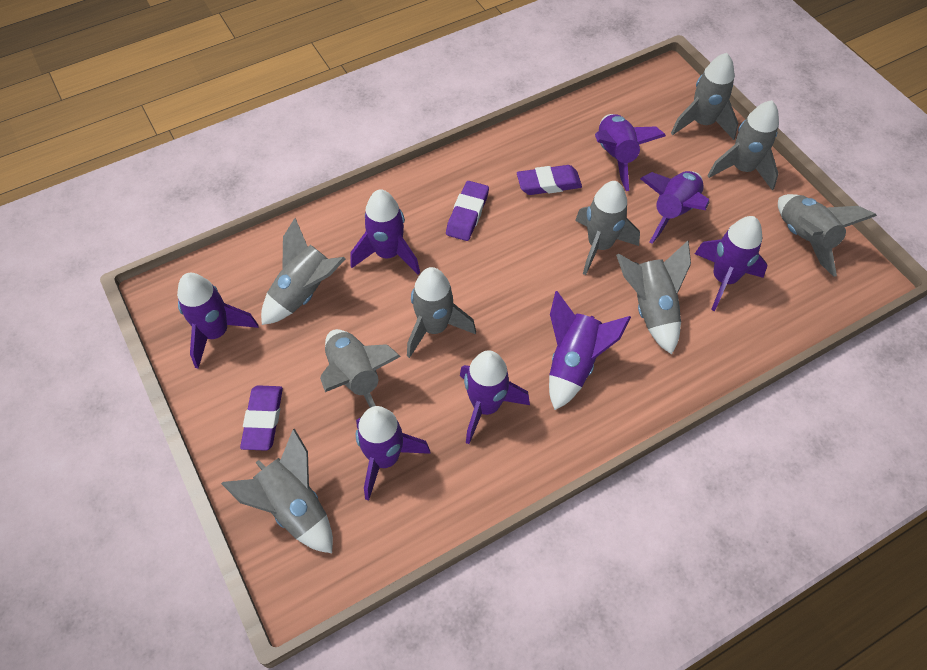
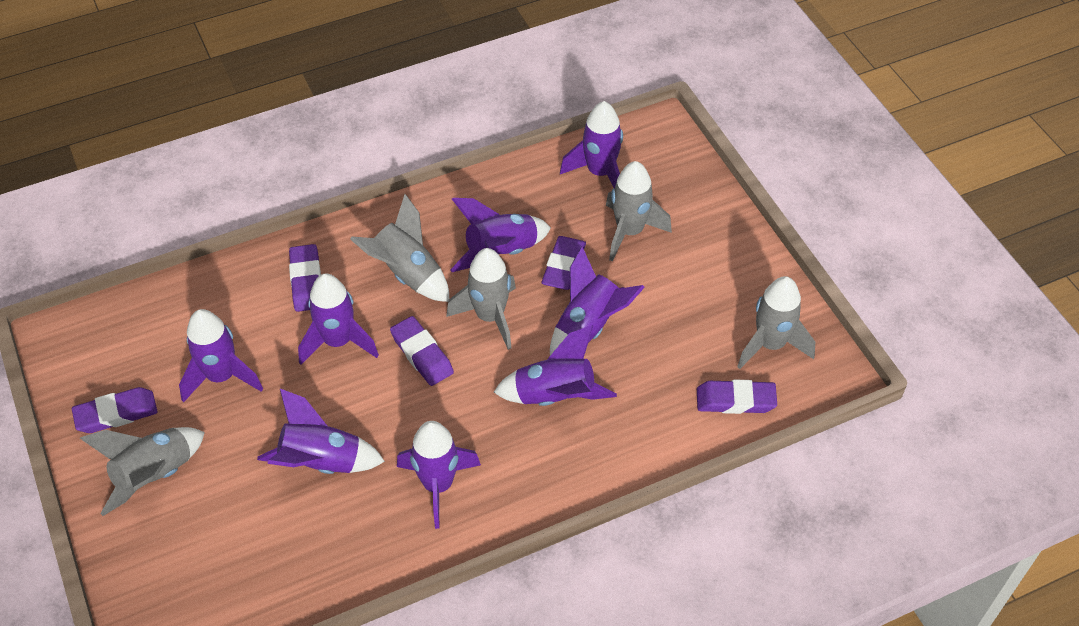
grey rocket: 9 -> 5
purple eraser: 3 -> 5

